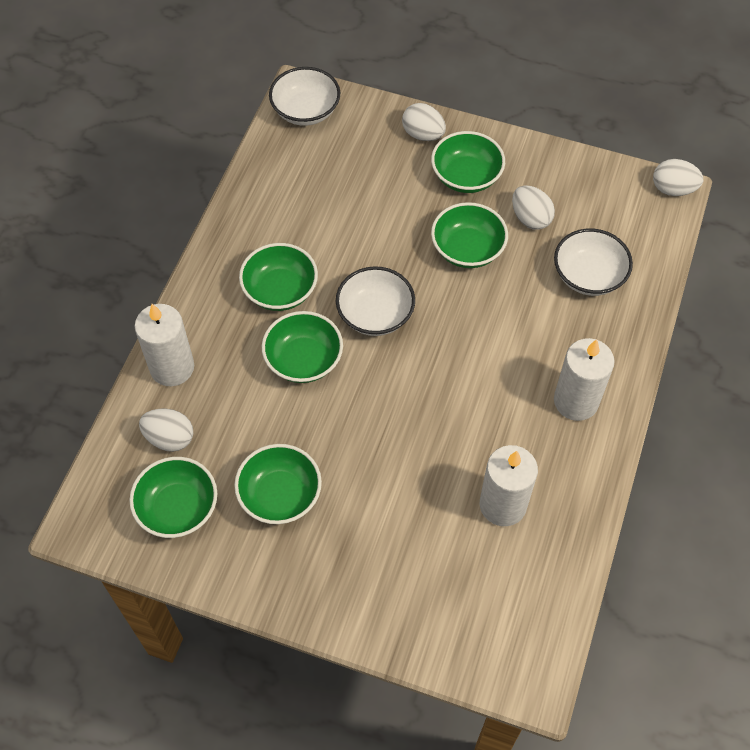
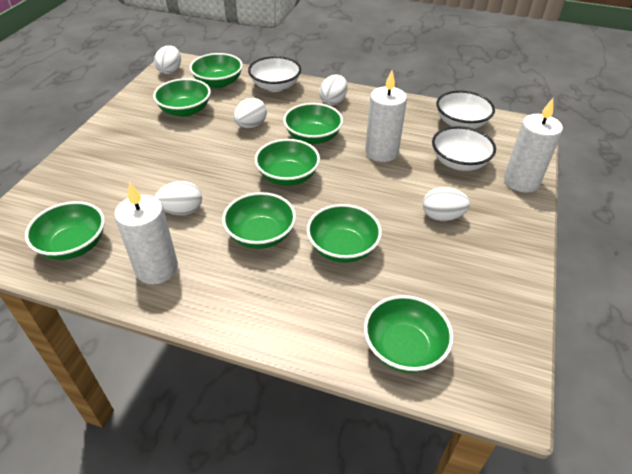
green bowl: 6 -> 8
white egg: 4 -> 5

